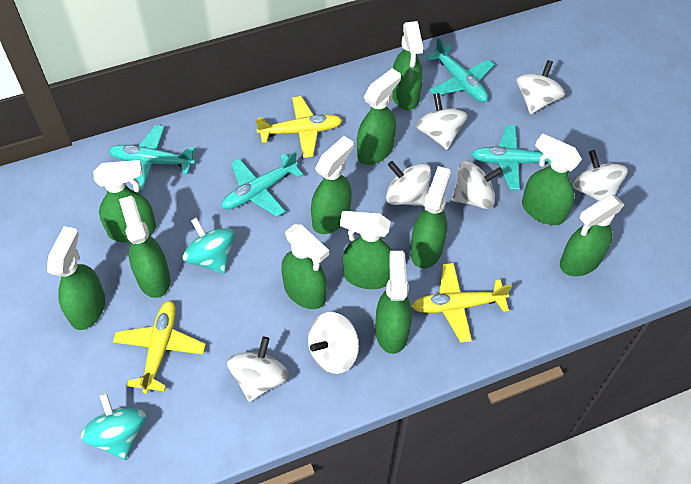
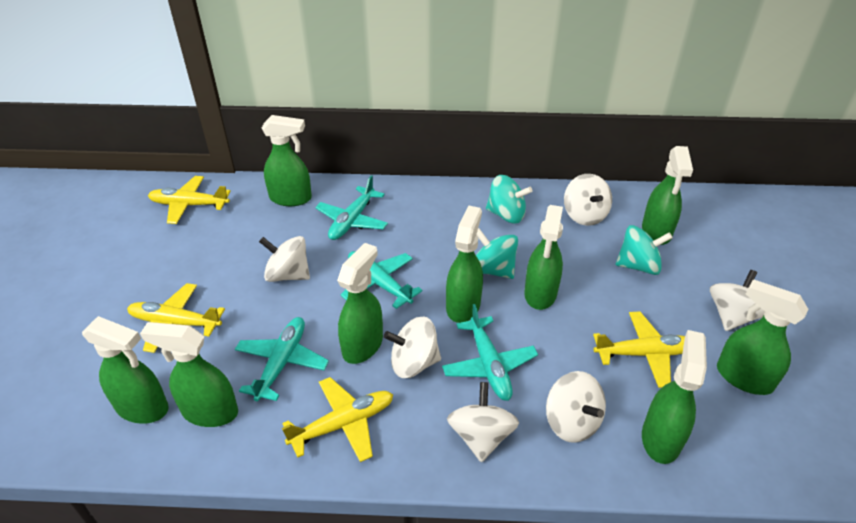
green spray bottle: 12 -> 9
turquoise spinning top: 2 -> 3
white spinning top: 7 -> 6
yellow plane: 3 -> 4

